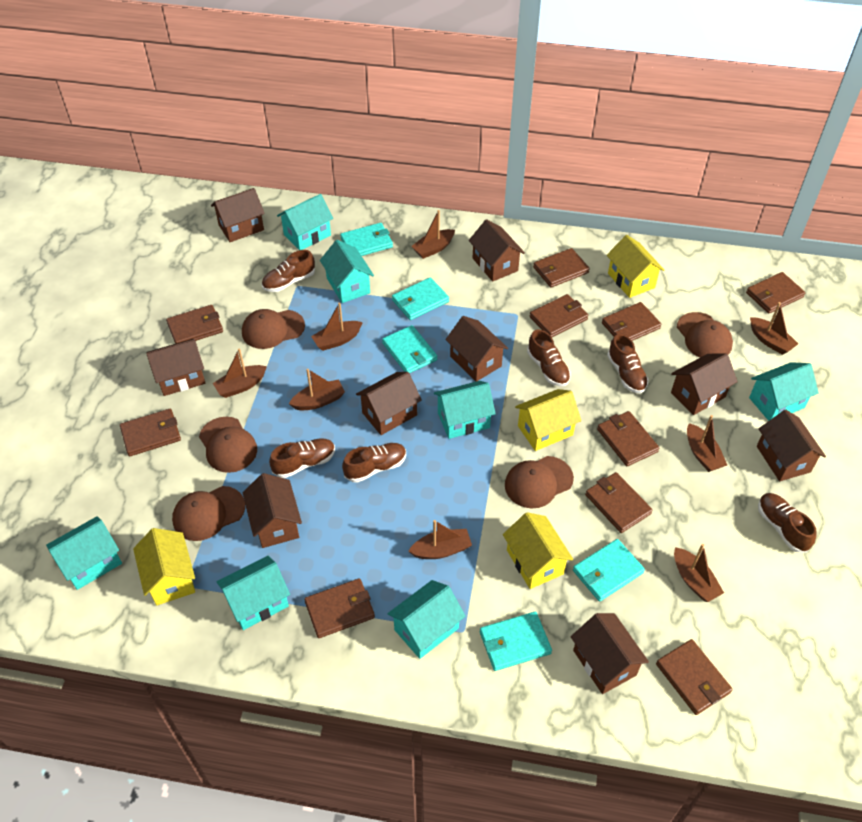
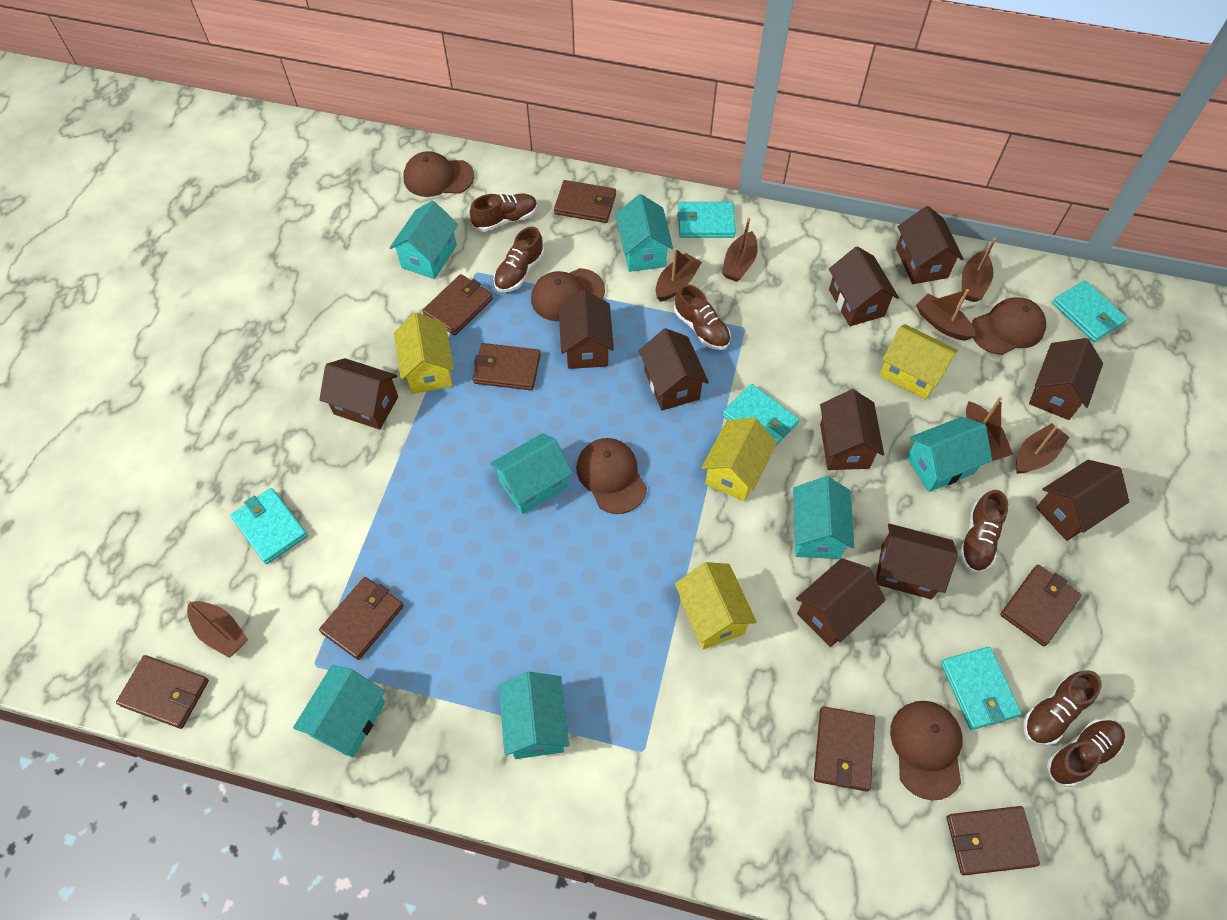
brown boat: 8 -> 7
brown house: 9 -> 10
brown wallet: 10 -> 8

